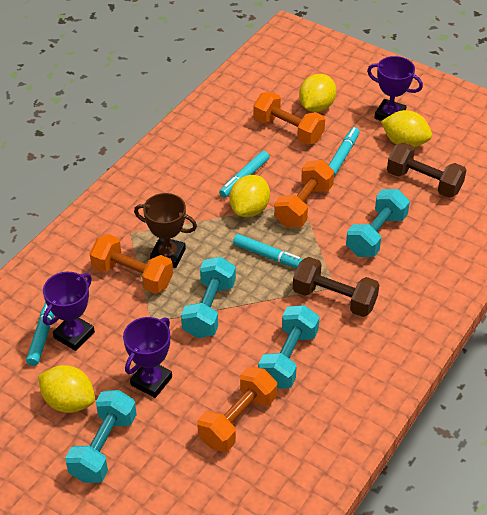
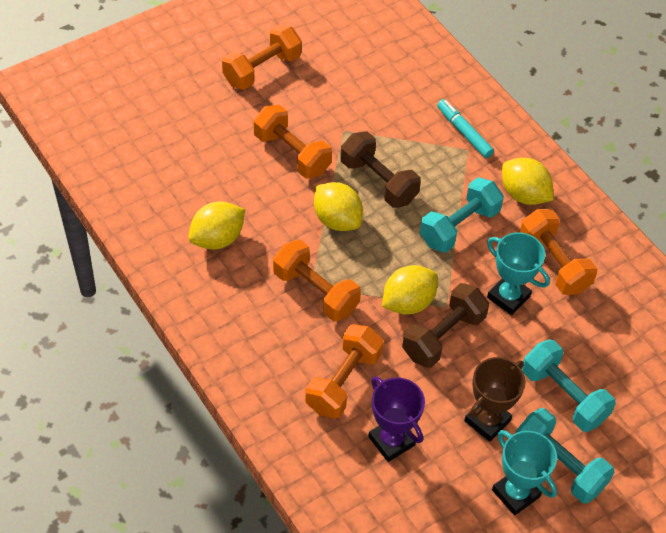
orange dumbbell: 4 -> 5
purple trophy: 3 -> 1
turquoise dumbbell: 4 -> 3
turquoise marker: 4 -> 1
turquoise trophy: 0 -> 2

